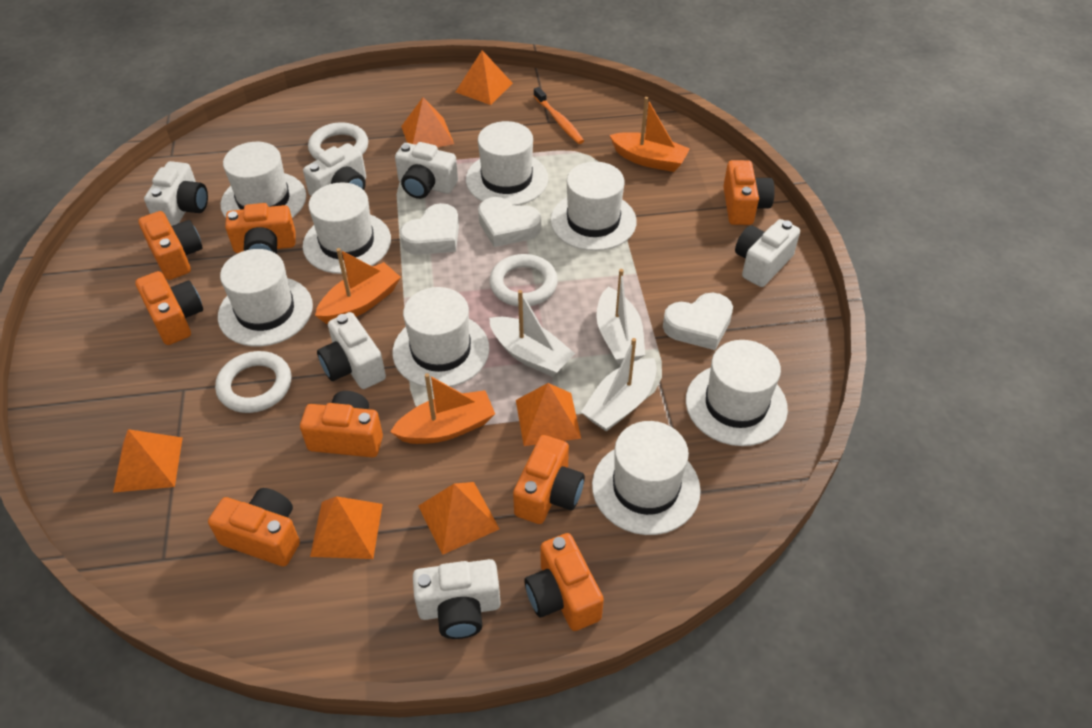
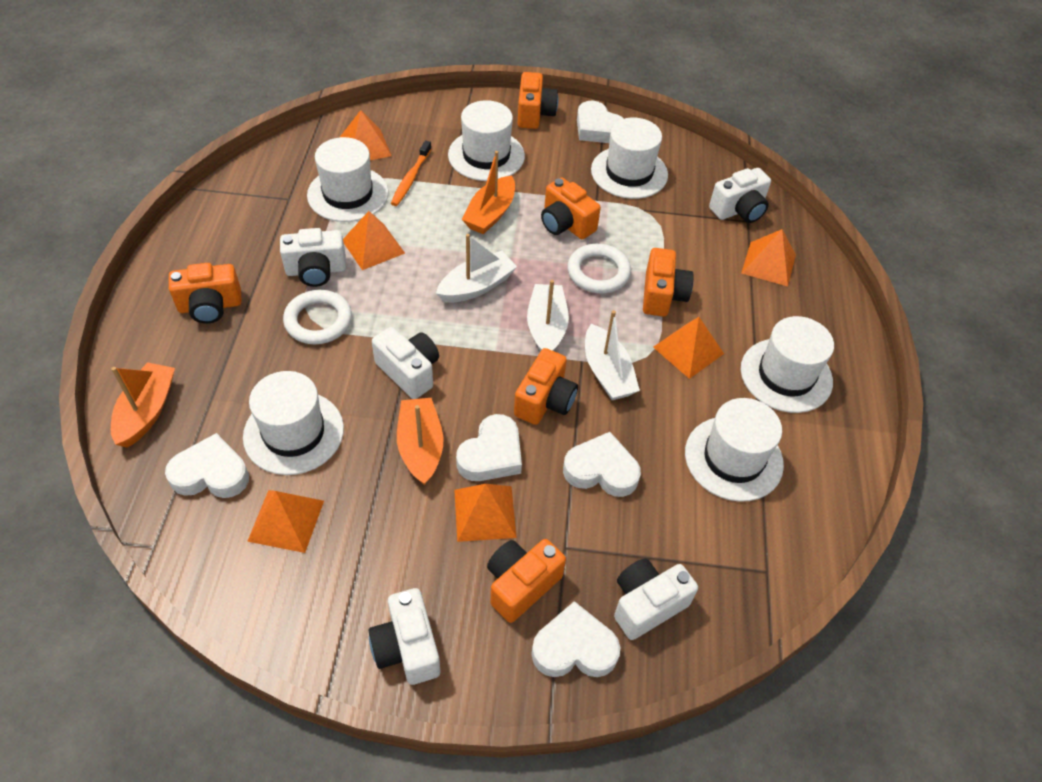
orange camera: 8 -> 6
white camera: 6 -> 5
white hat: 8 -> 6
white heart: 3 -> 5
white ring: 3 -> 2

